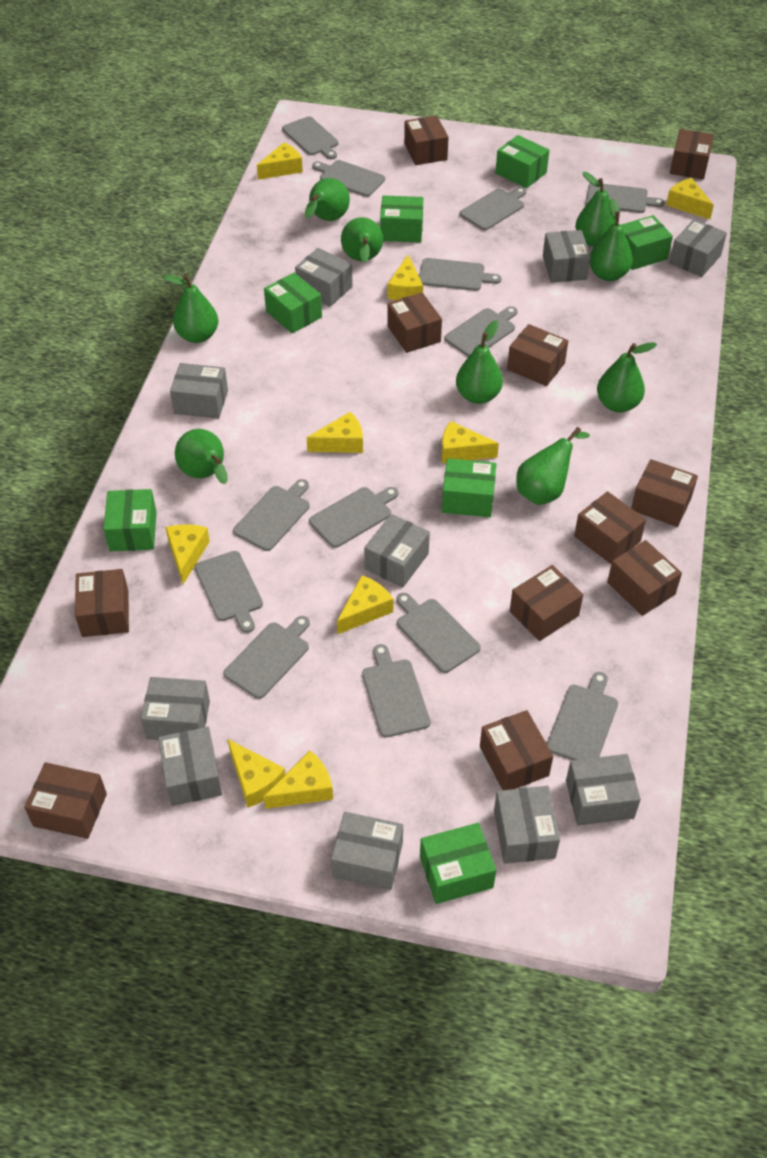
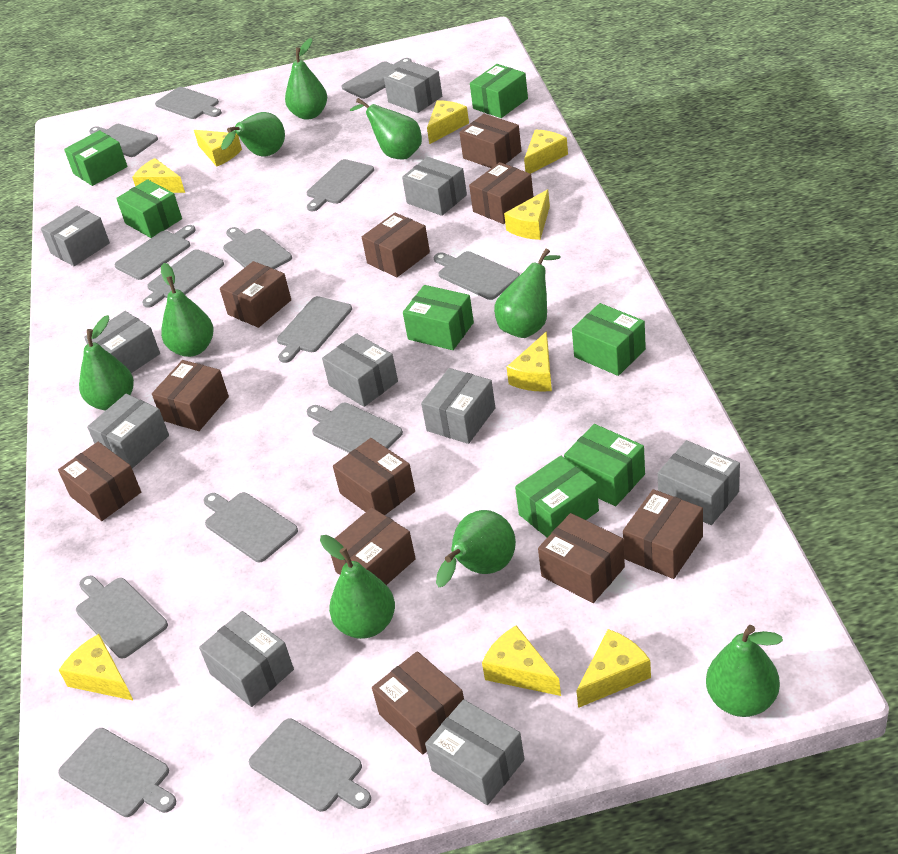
grey cutting board: 13 -> 14

